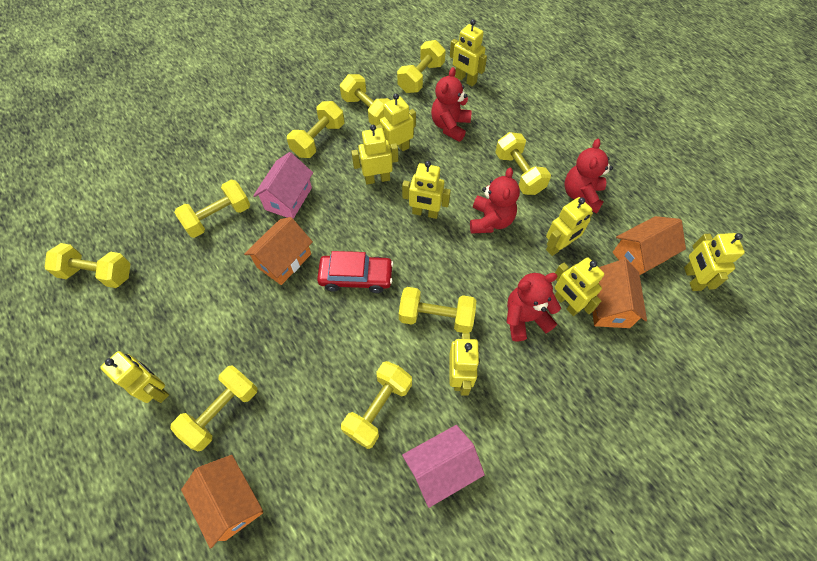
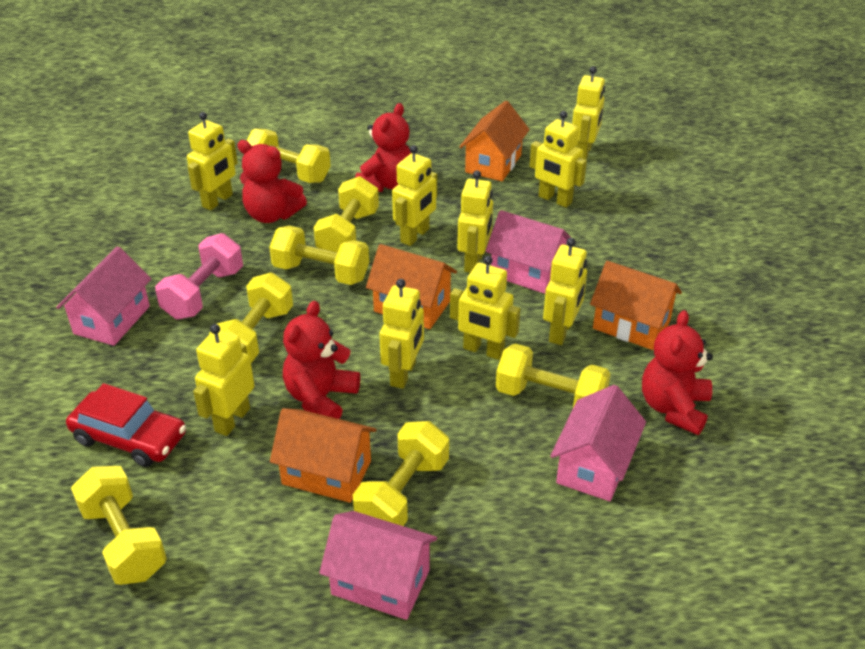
pink dumbbell: 0 -> 1
pink house: 2 -> 4
yellow dumbbell: 9 -> 7

